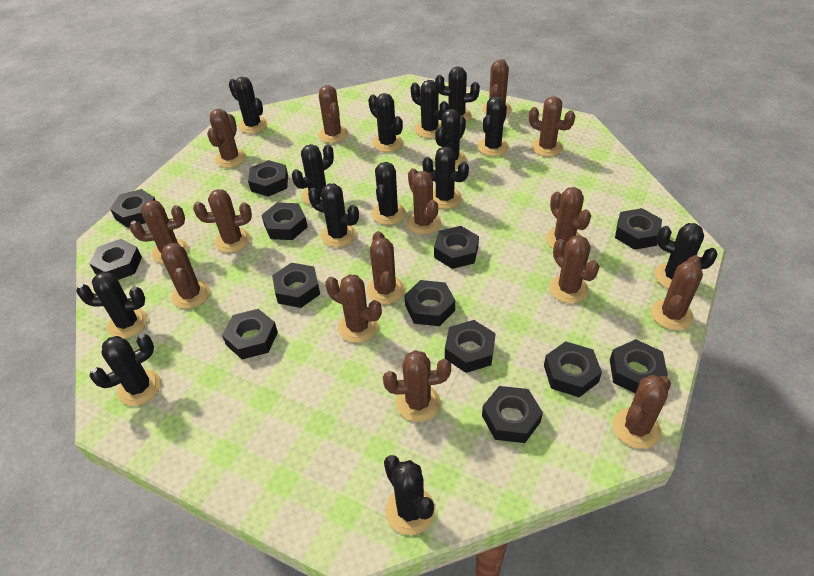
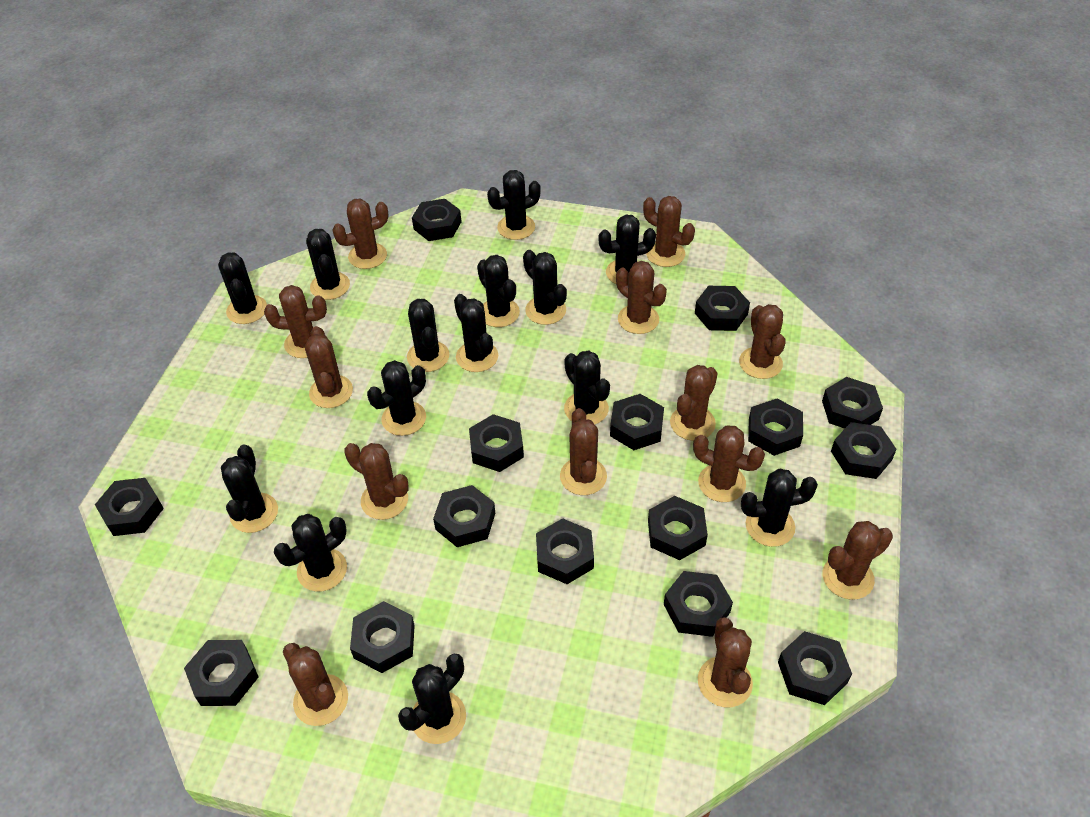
black nut: 13 -> 15
brown cactus: 15 -> 13

